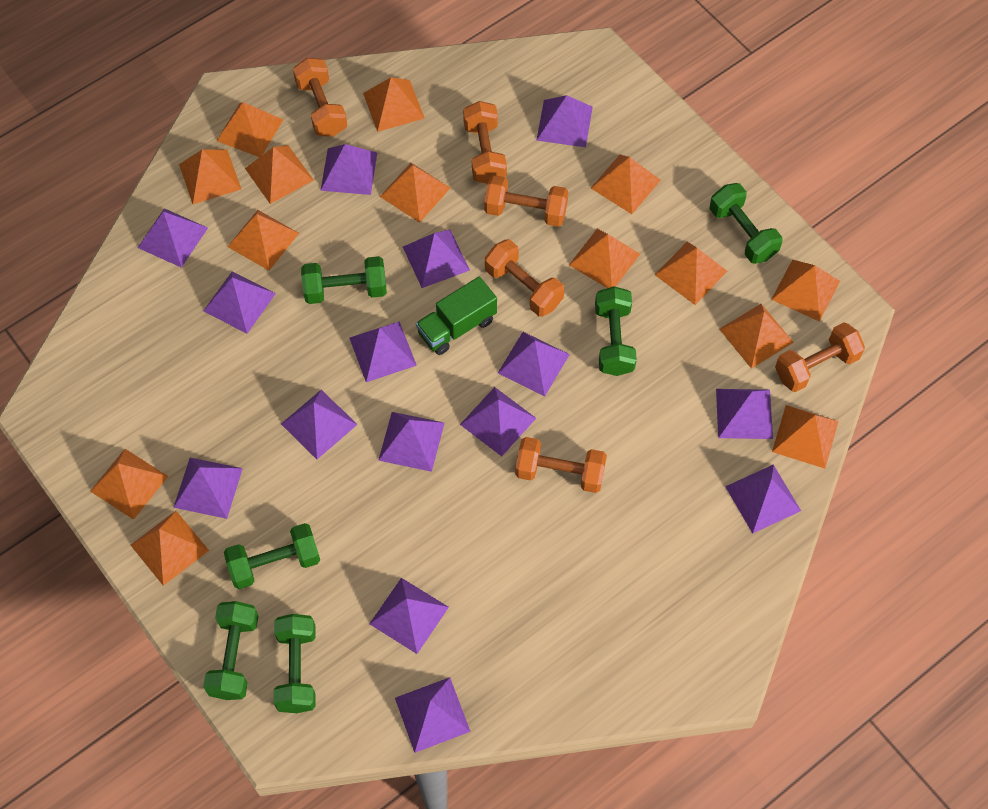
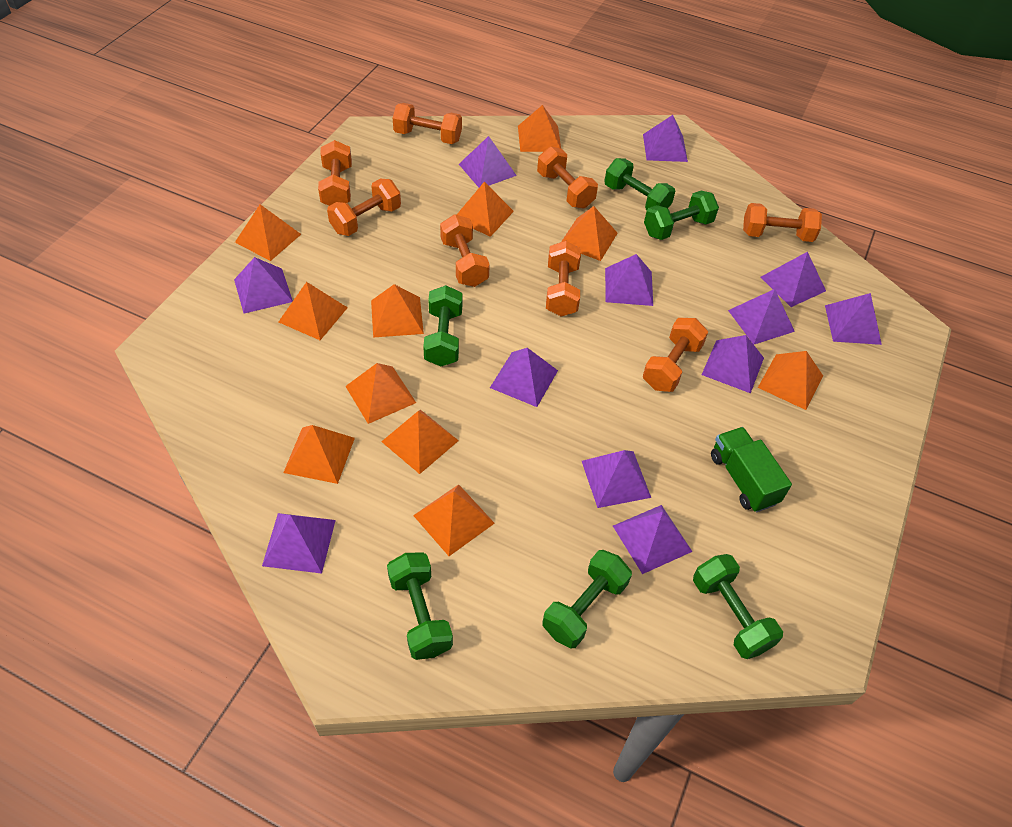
orange dumbbell: 6 -> 8
orange pyramid: 14 -> 11
purple pyramid: 15 -> 12

